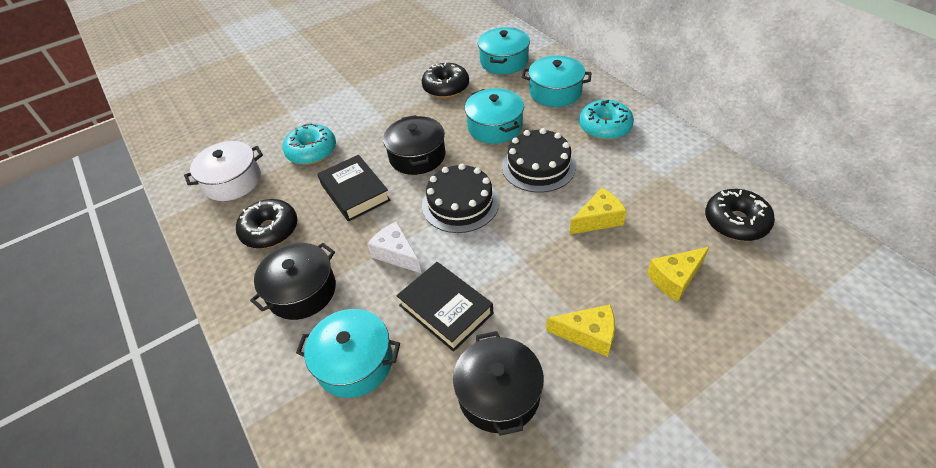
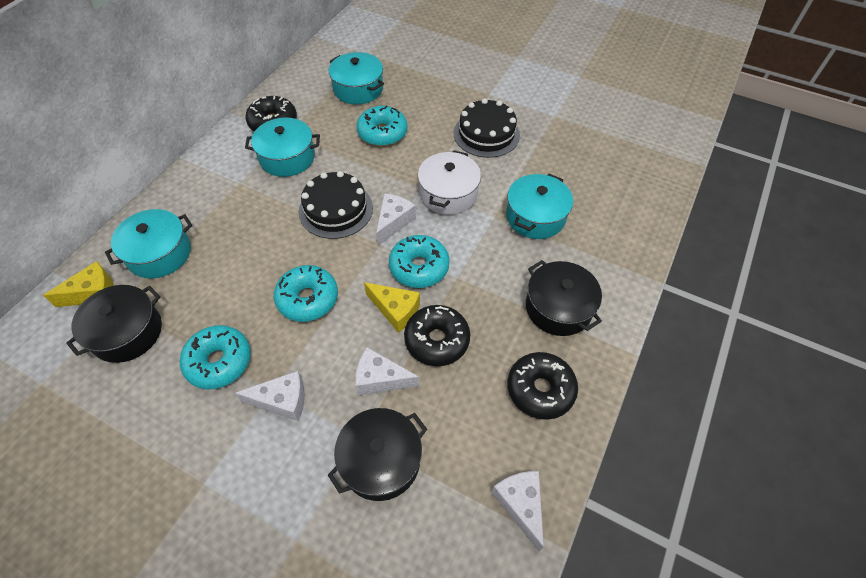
black book: 2 -> 0
turquoise donut: 2 -> 4
white cheese: 1 -> 4
yellow cheese: 3 -> 2

